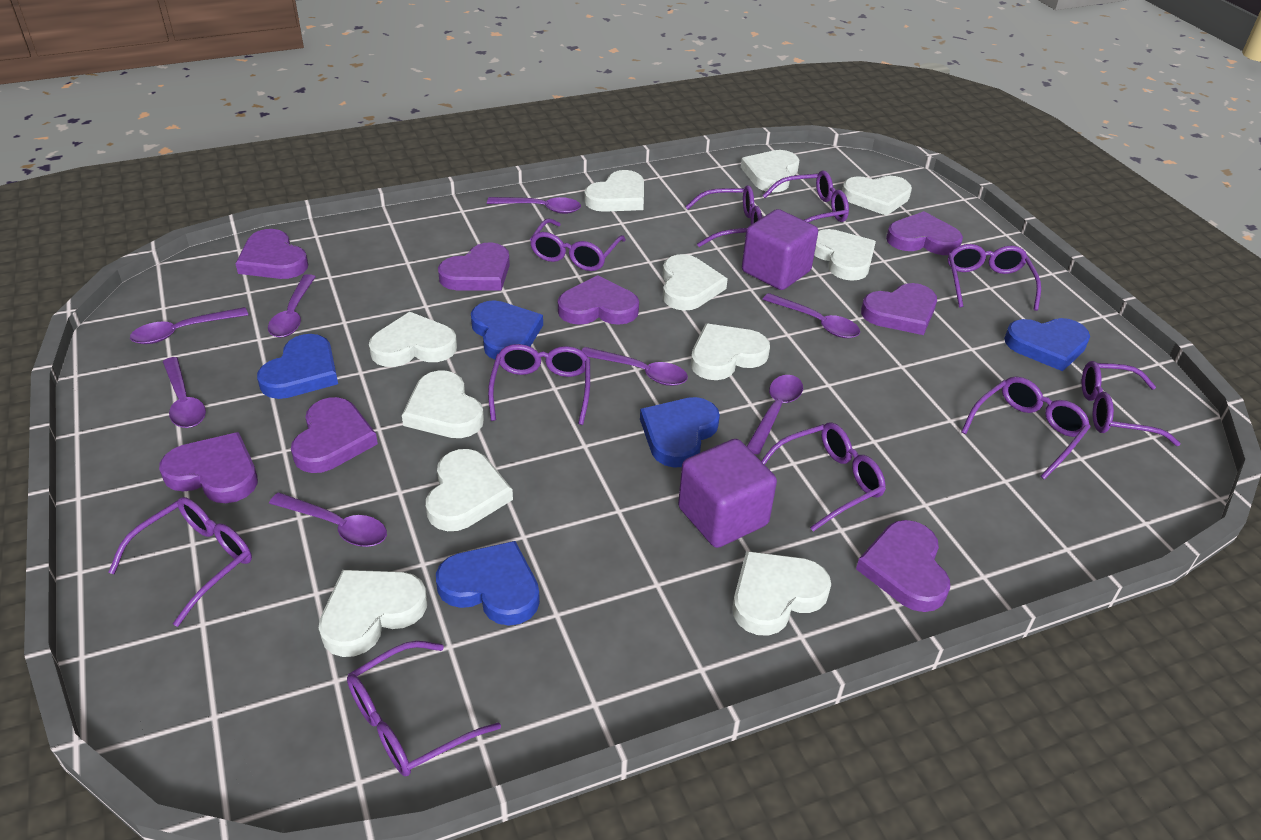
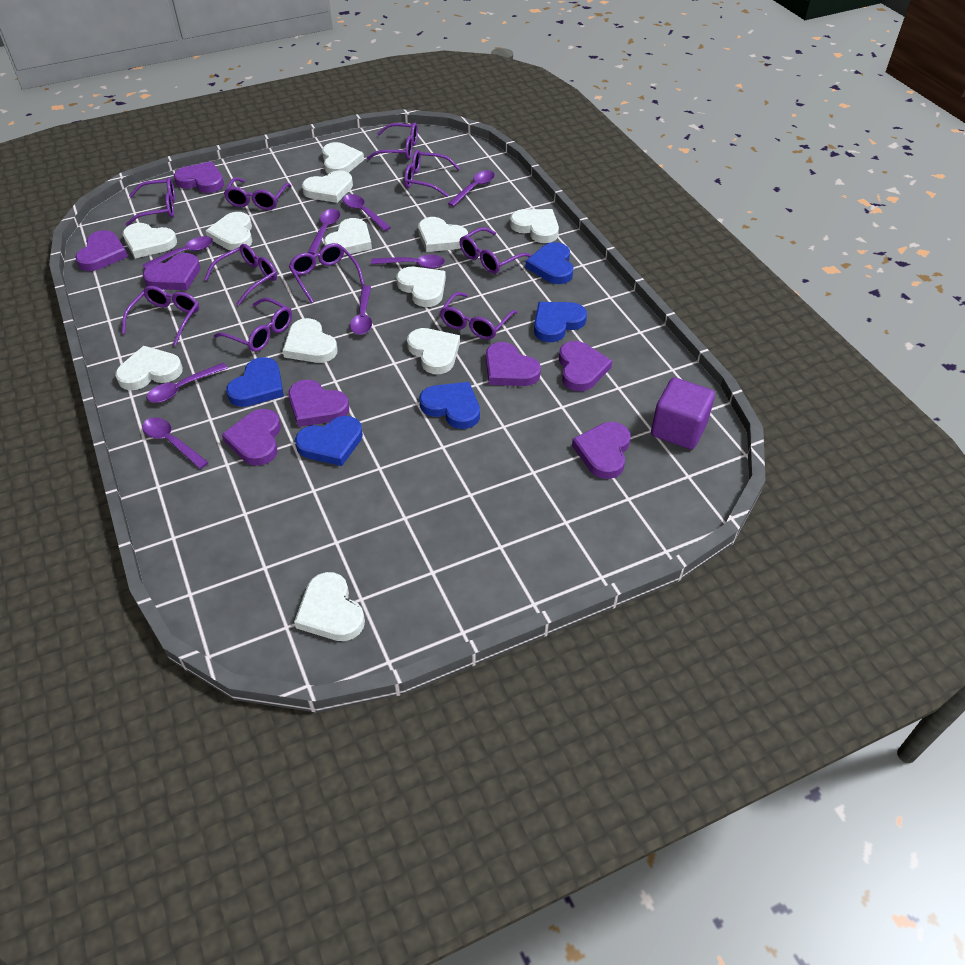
purple cube: 2 -> 1
white heart: 11 -> 12

